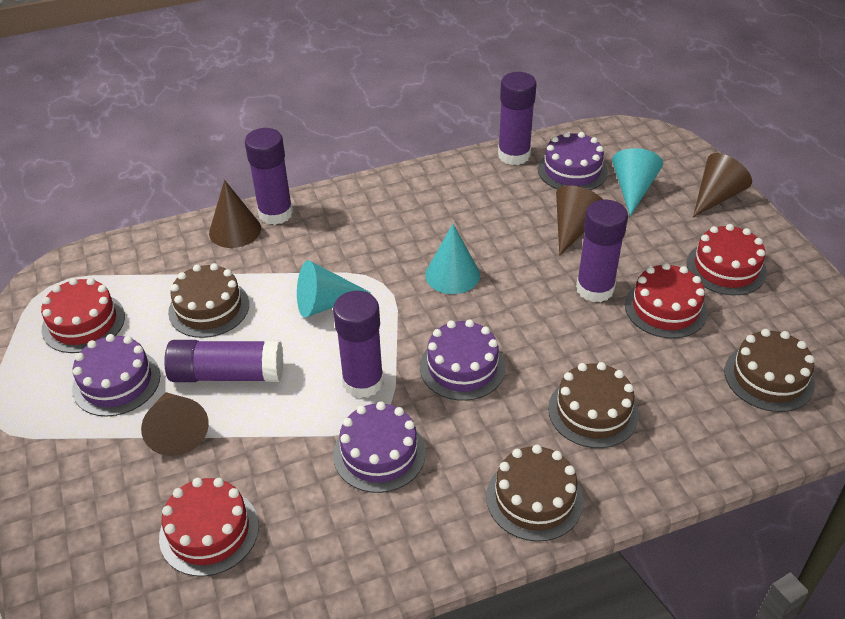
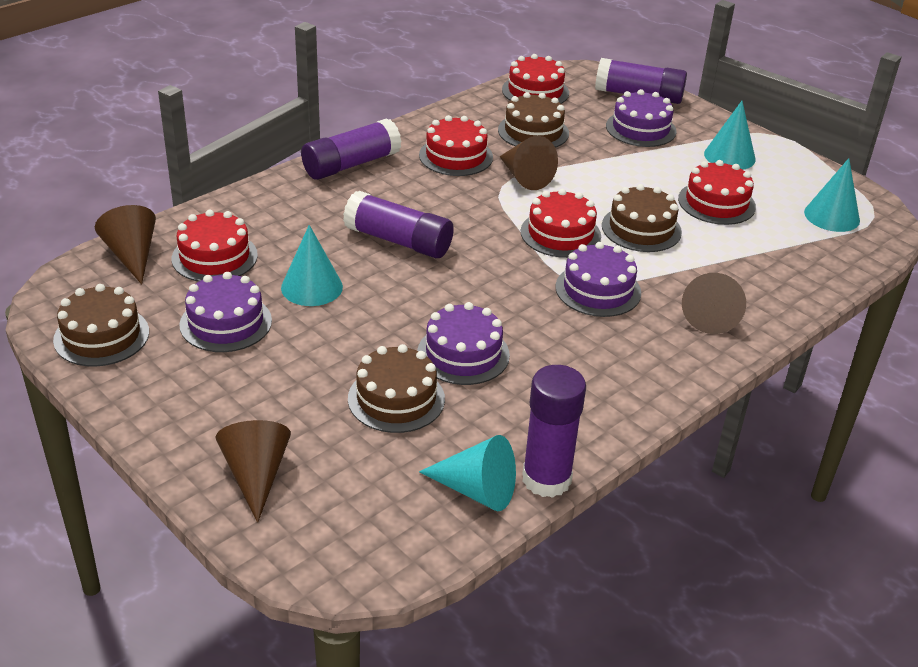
purple glue stick: 5 -> 4
red cake: 4 -> 5
turquoise cone: 3 -> 4

